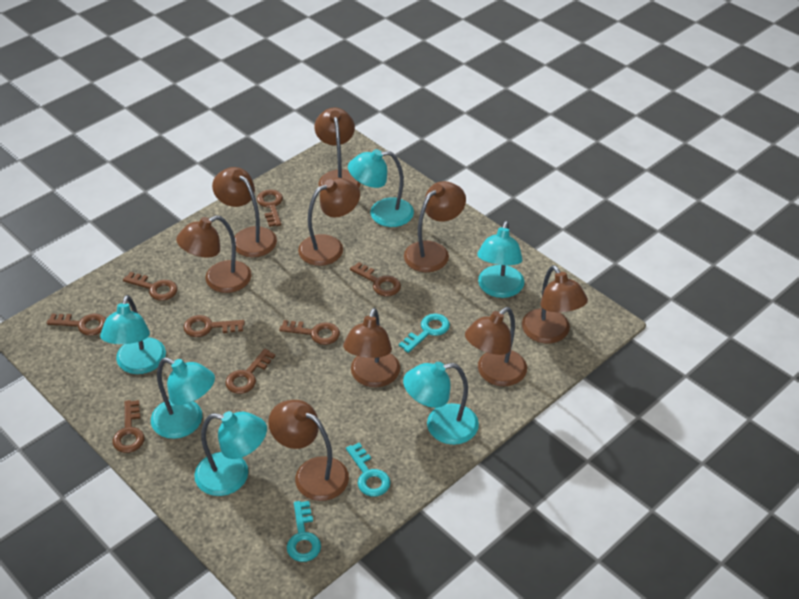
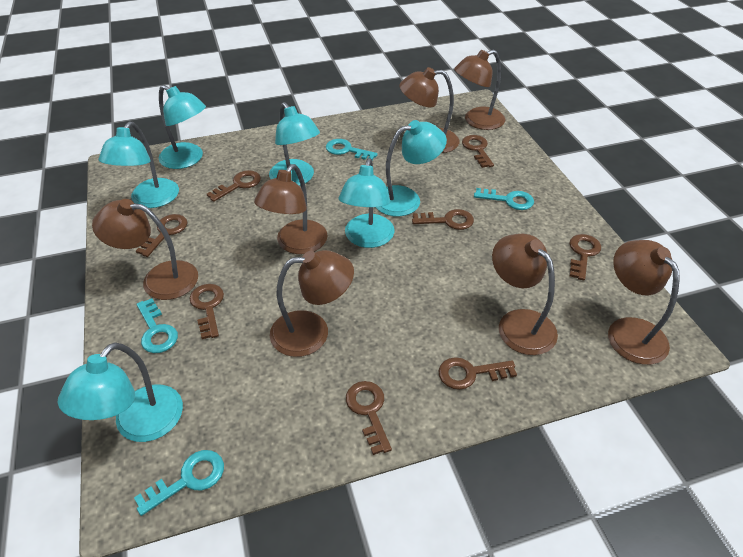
brown lamp: 9 -> 7
turquoise key: 3 -> 4

